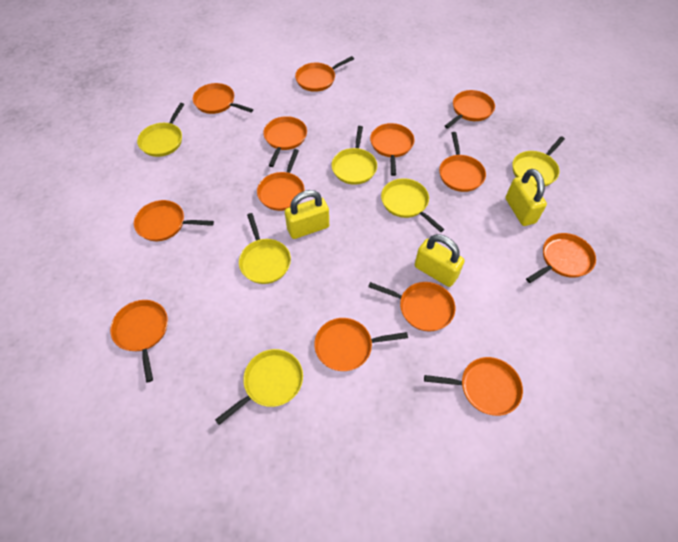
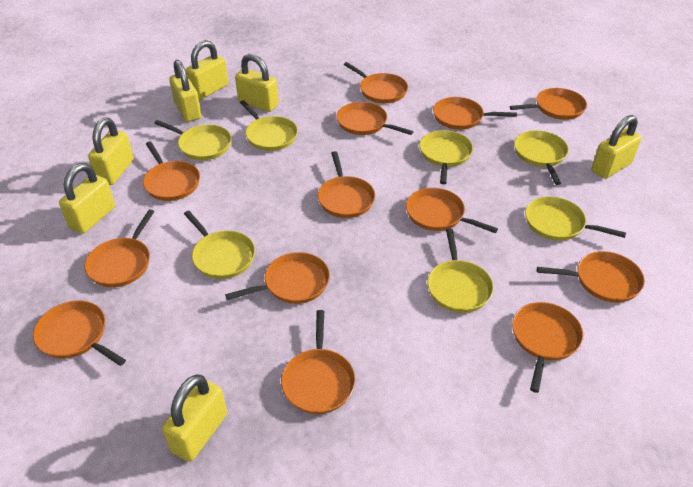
yellow padlock: 3 -> 7
yellow pan: 6 -> 7

